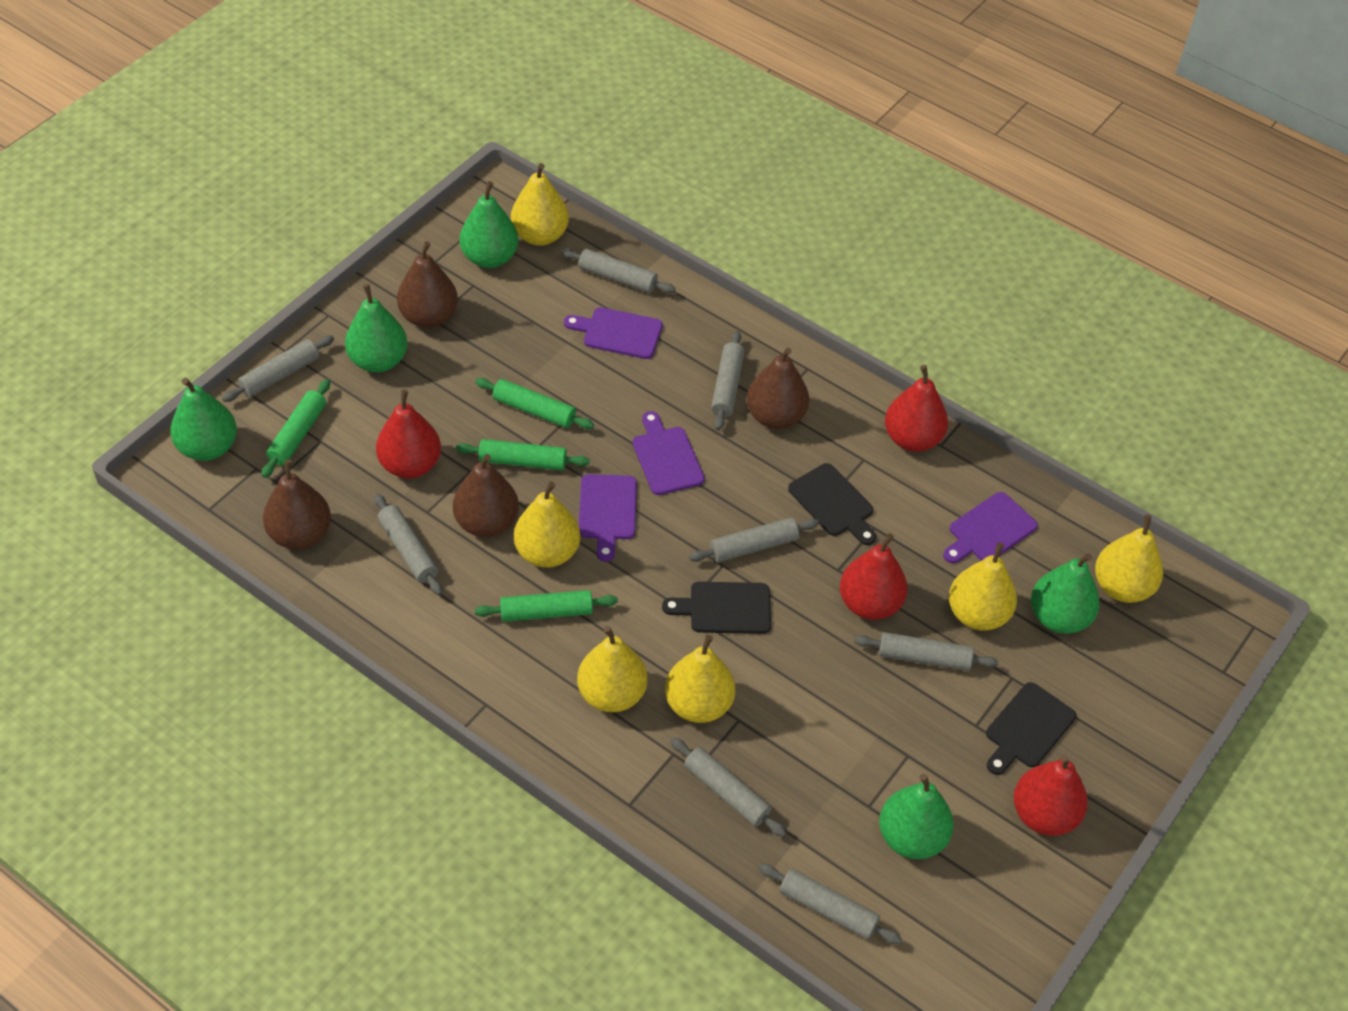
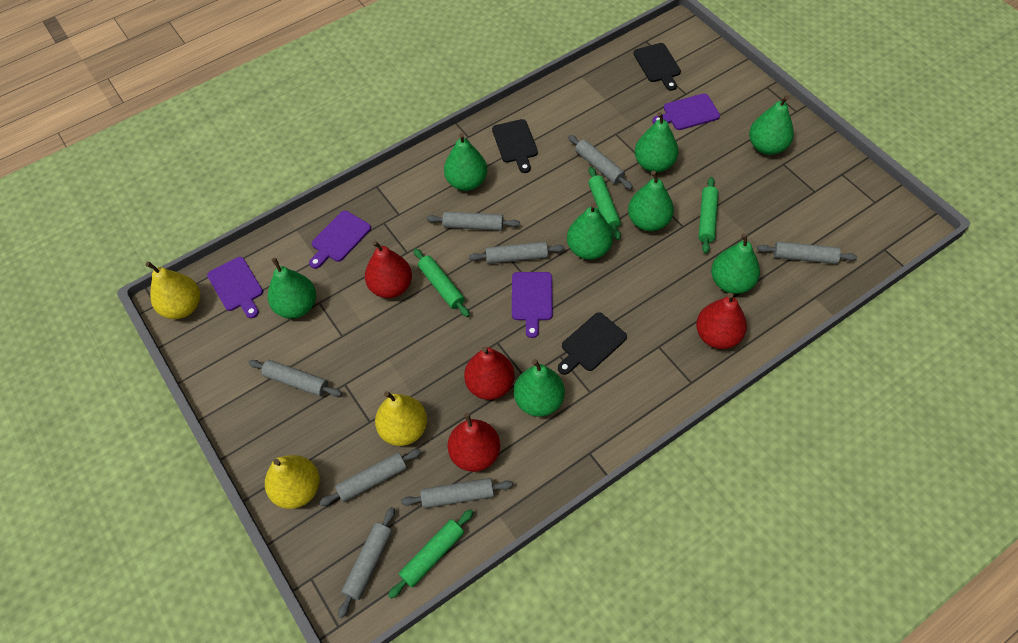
brown pear: 4 -> 0
green pear: 5 -> 8
yellow pear: 6 -> 3

